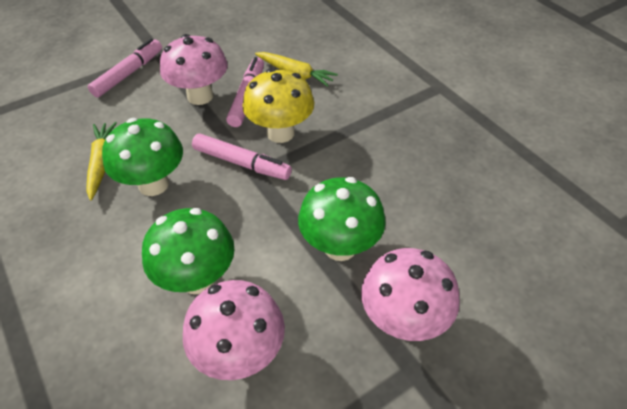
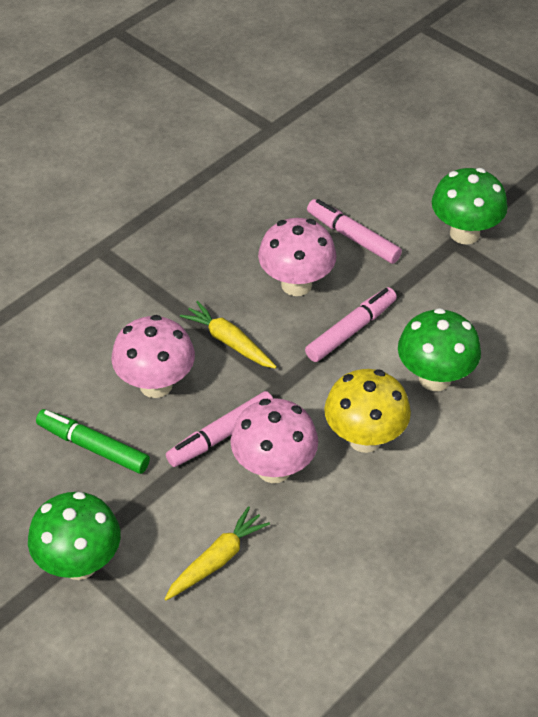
green marker: 0 -> 1

